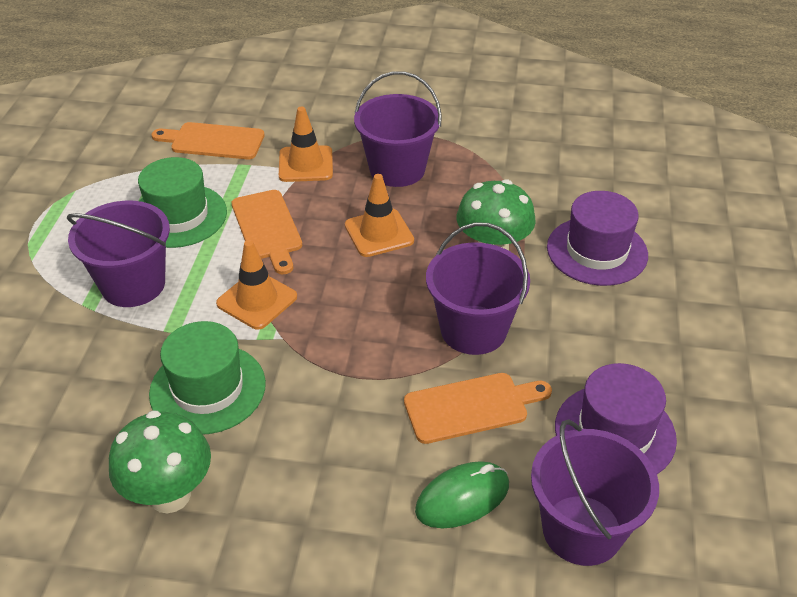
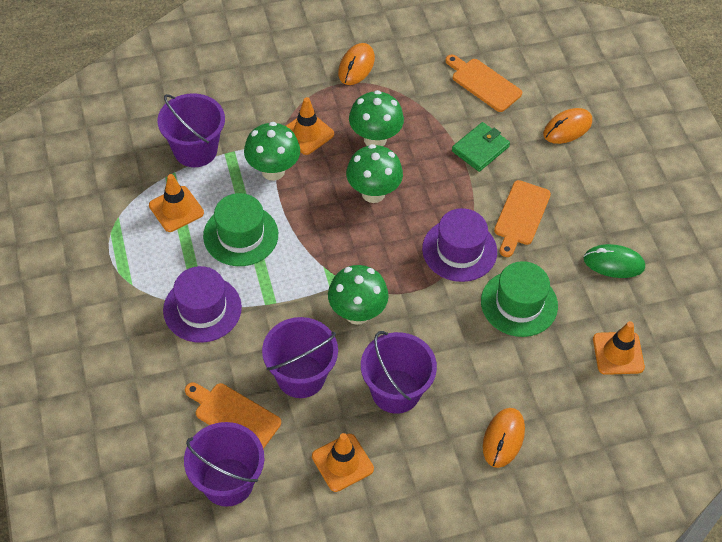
green mushroom: 2 -> 4
green wallet: 0 -> 1
orange mouse: 0 -> 3
orange traffic cone: 3 -> 4

